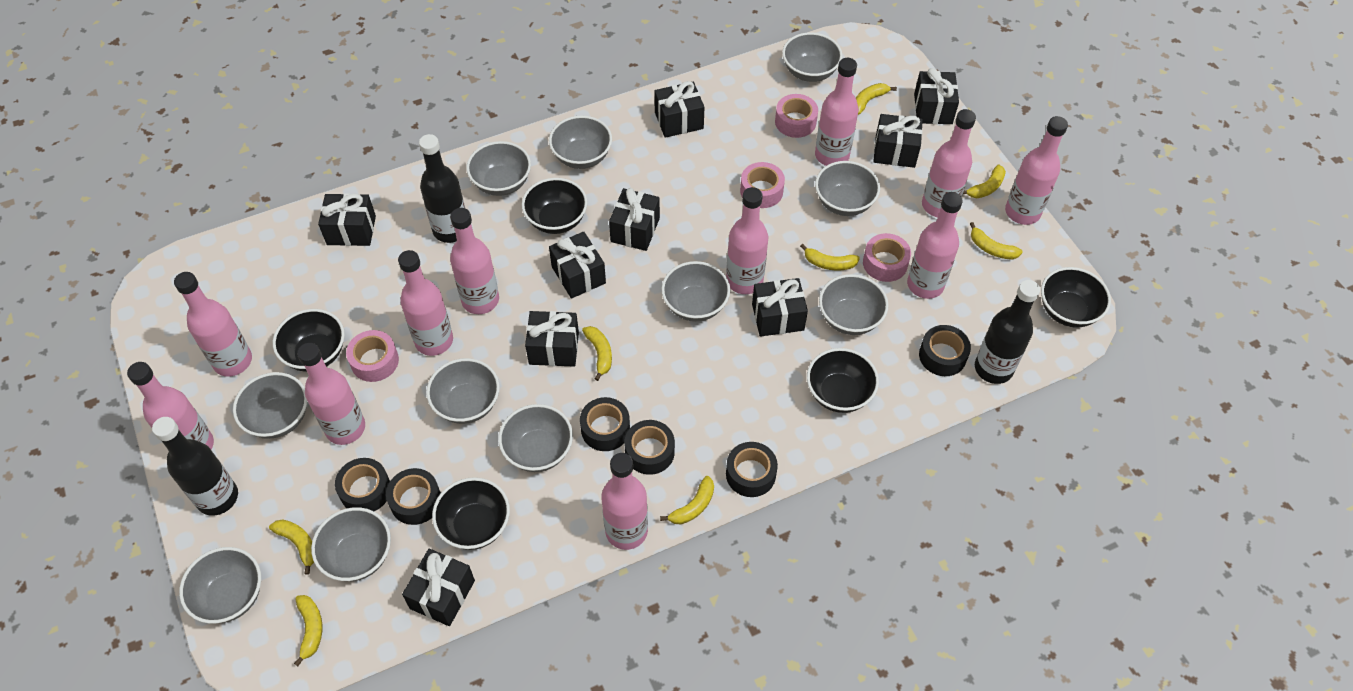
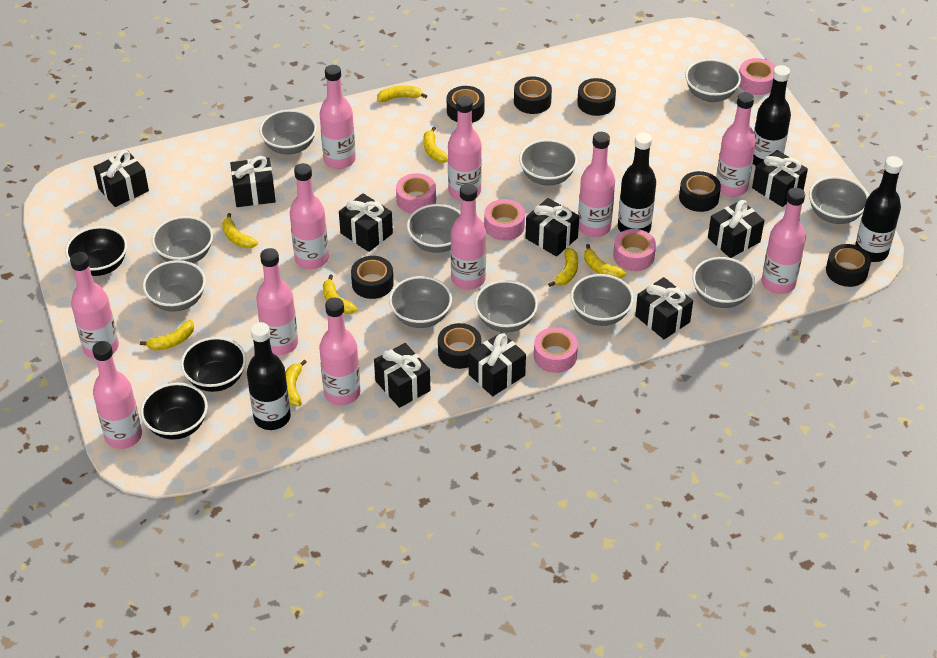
black bottle: 3 -> 4
black bowl: 5 -> 3
black tape: 6 -> 7
pink tape: 4 -> 5

